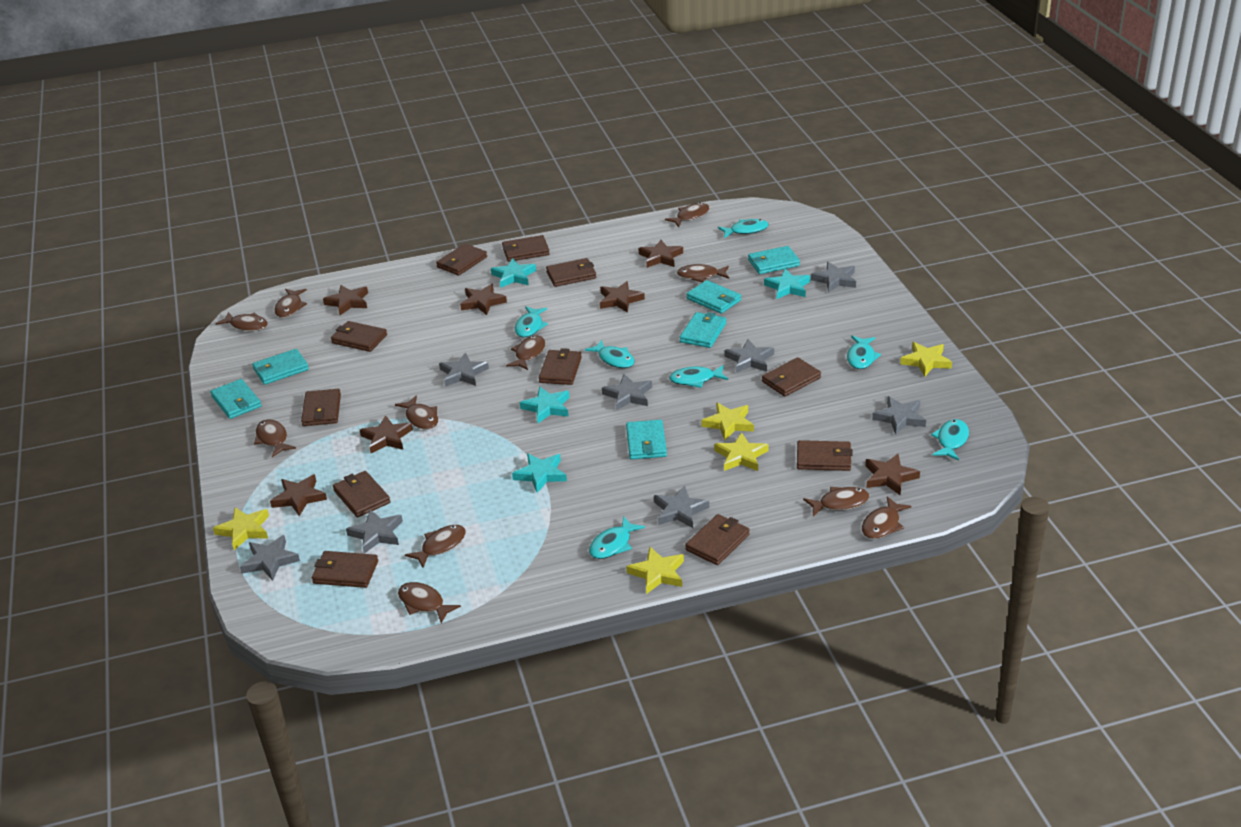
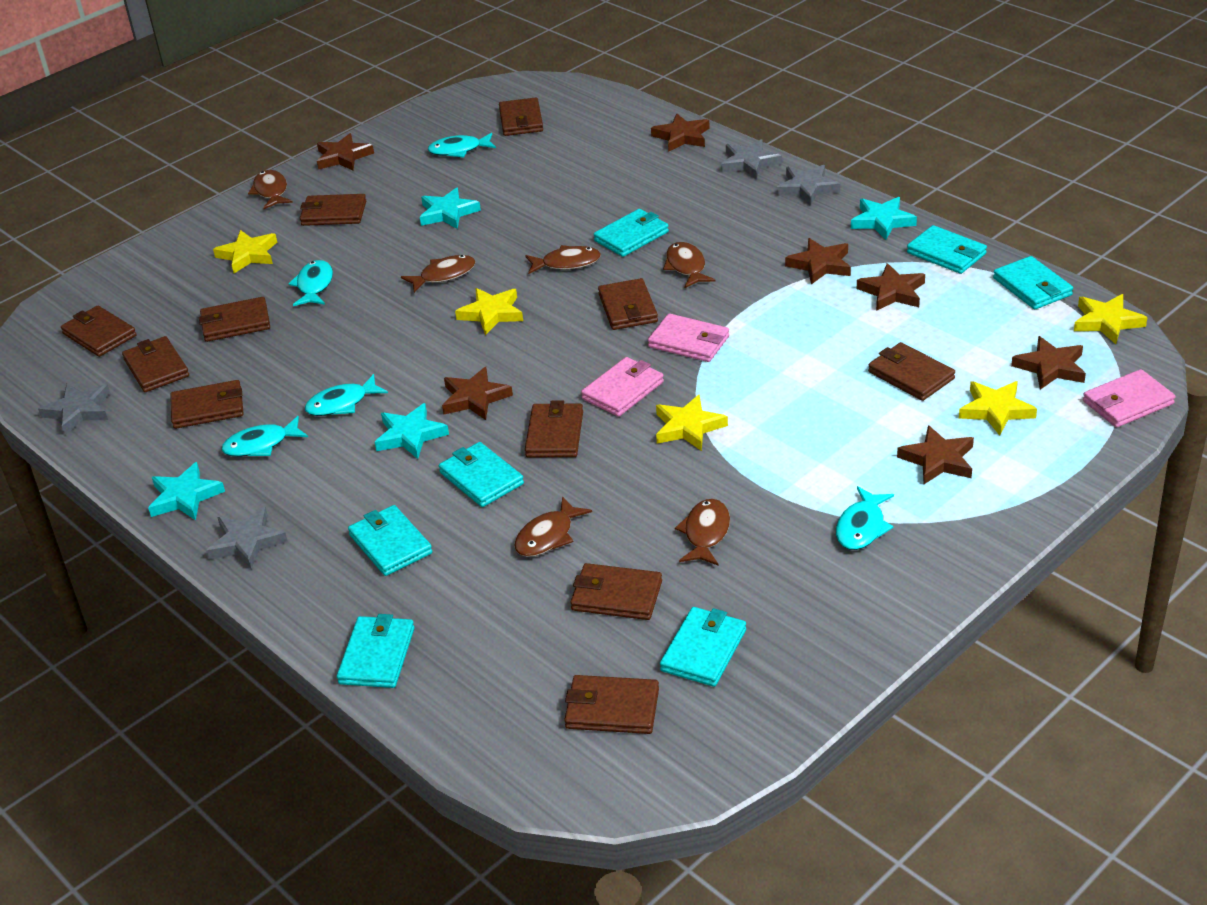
brown fish: 11 -> 6
grey star: 8 -> 4
pink wallet: 0 -> 3
turquoise fish: 7 -> 5
turquoise wallet: 6 -> 7

